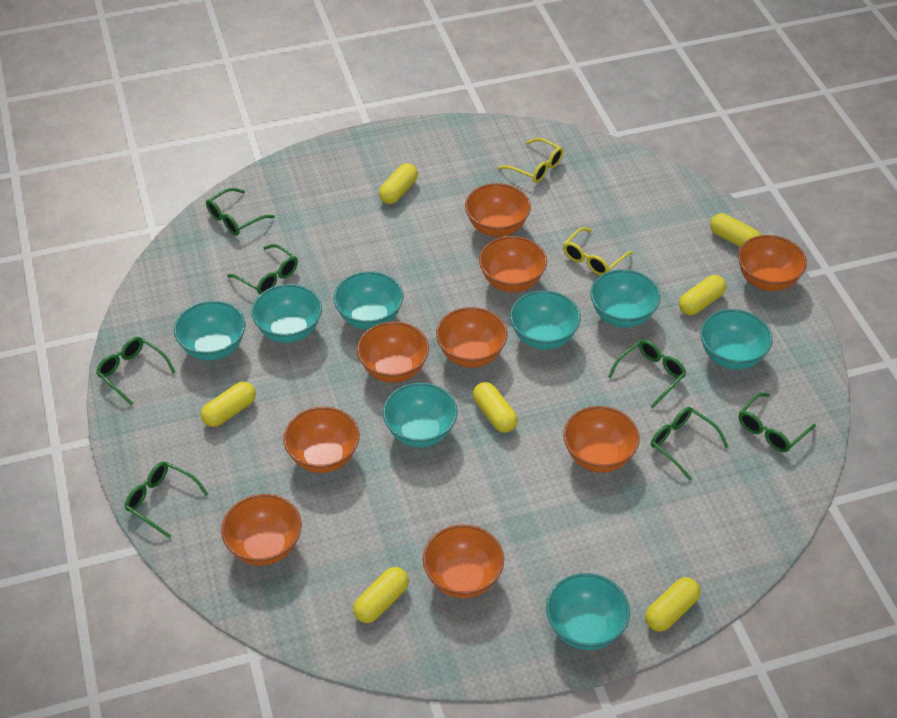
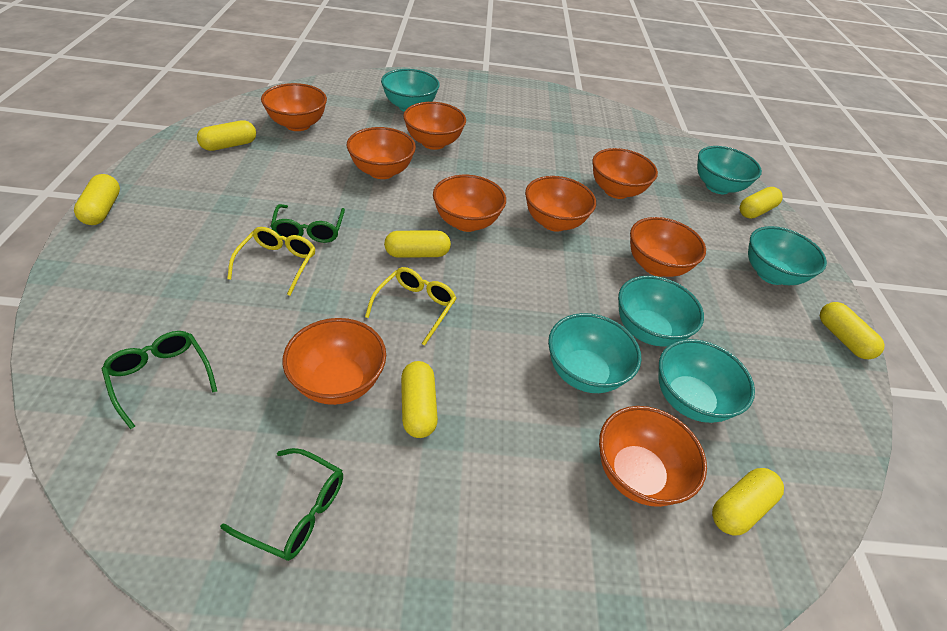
green glasses: 7 -> 3
turquoise bowl: 8 -> 6

